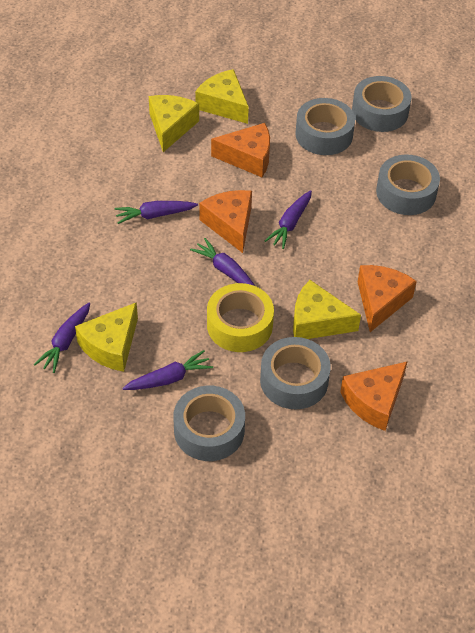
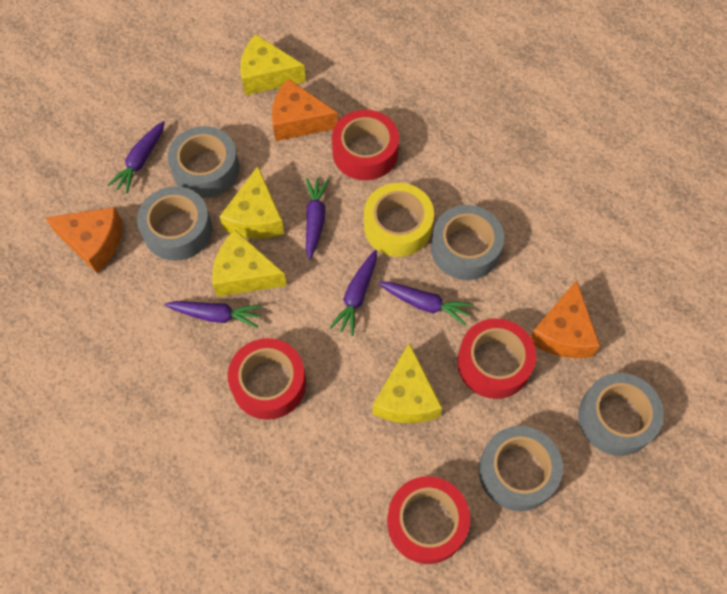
orange cheese: 4 -> 3
red tape: 0 -> 4

